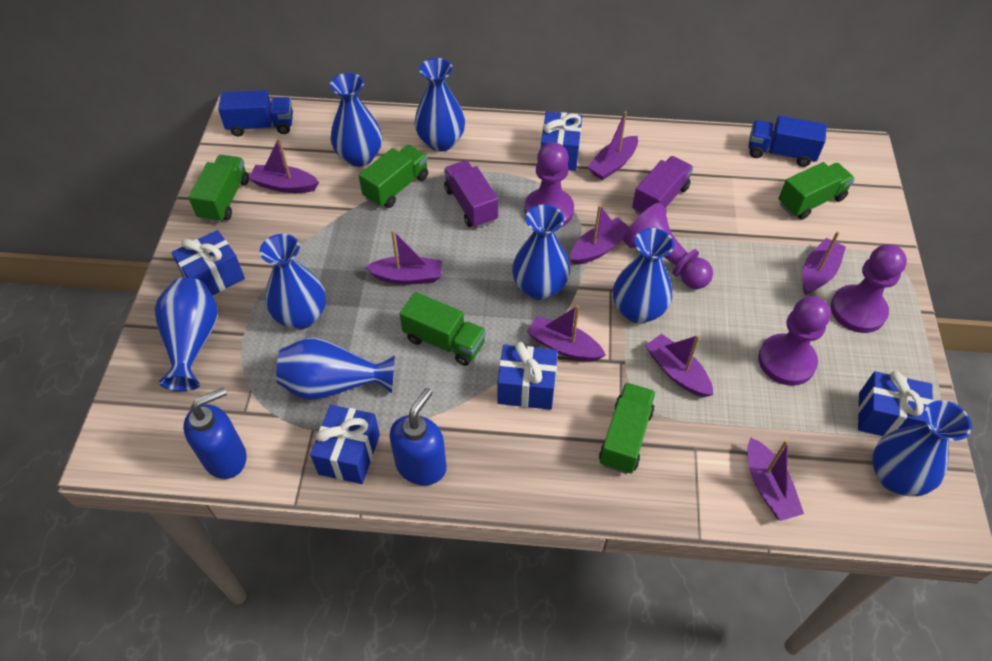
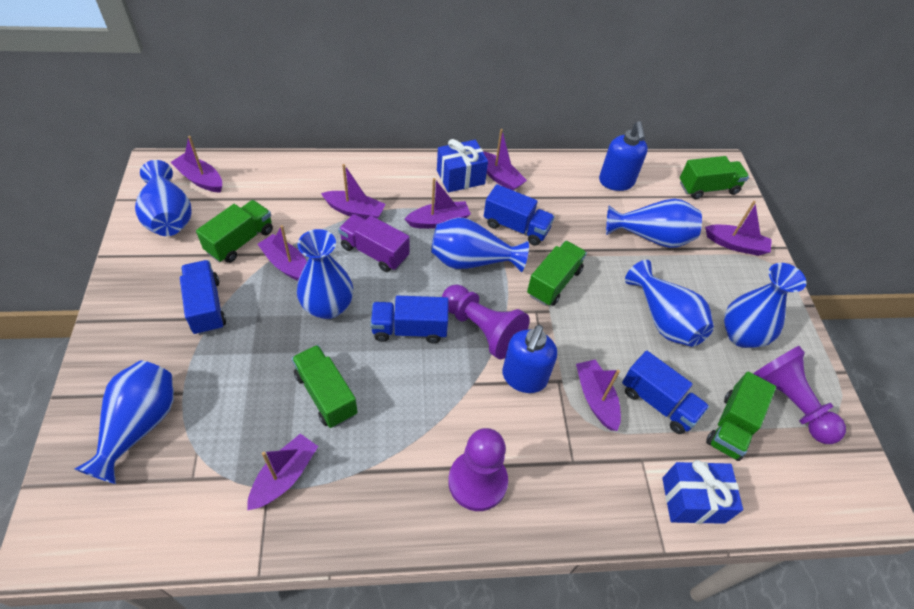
blue gift: 5 -> 2
blue truck: 2 -> 4
blue vase: 8 -> 7
purple pawn: 4 -> 3
purple truck: 2 -> 1

